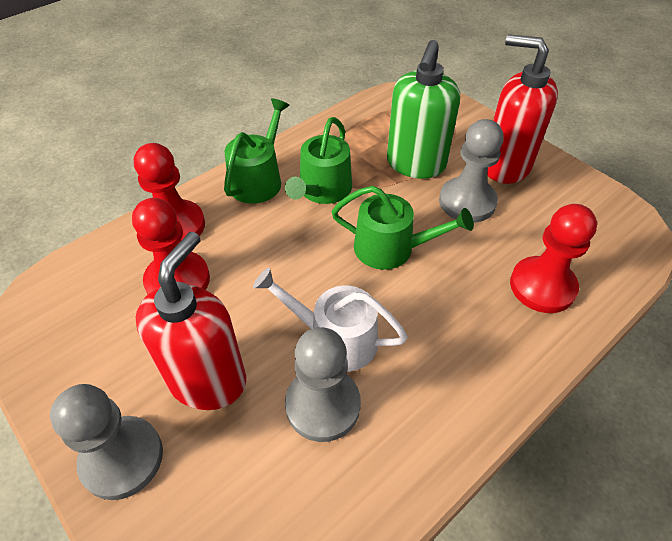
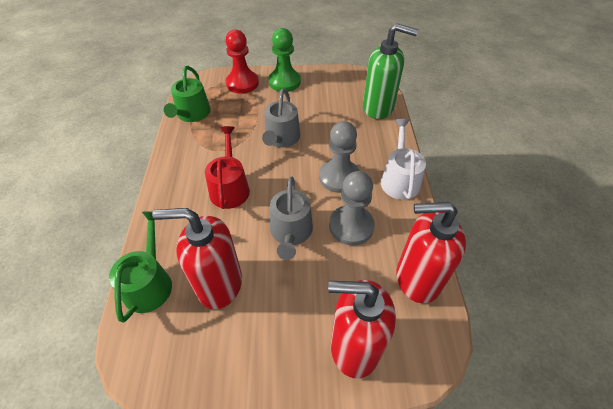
green pawn: 0 -> 1
green watering can: 3 -> 2
grey pawn: 3 -> 2
grey watering can: 0 -> 2
red pawn: 3 -> 1
red soap dispenser: 2 -> 3
red watering can: 0 -> 1

